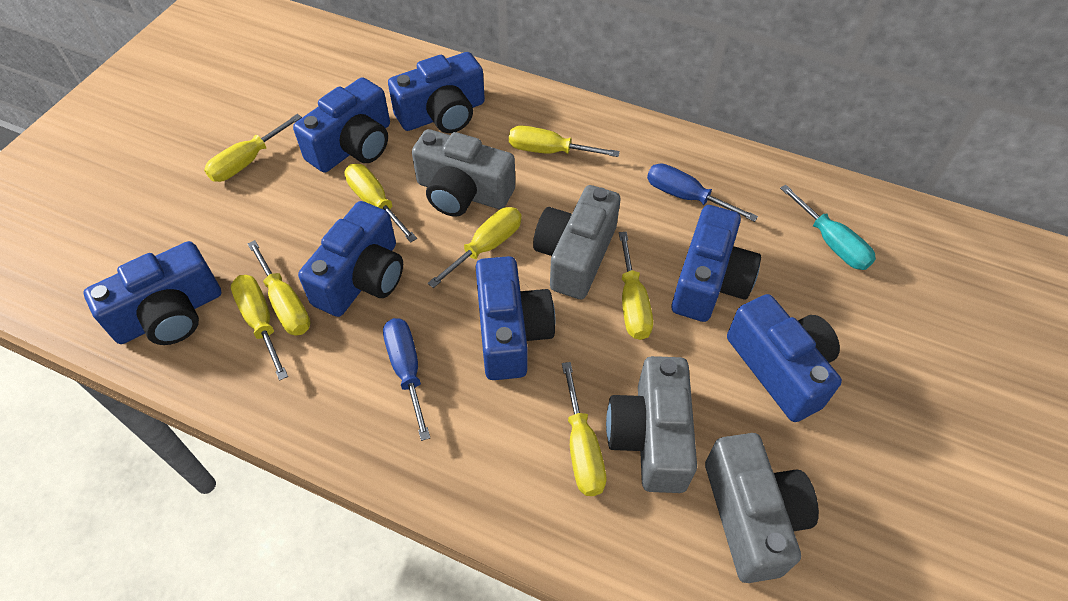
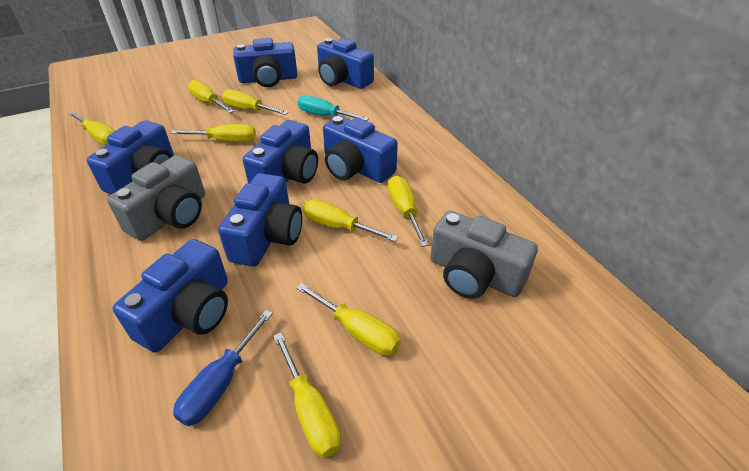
blue screwdriver: 2 -> 1
grey camera: 4 -> 2

